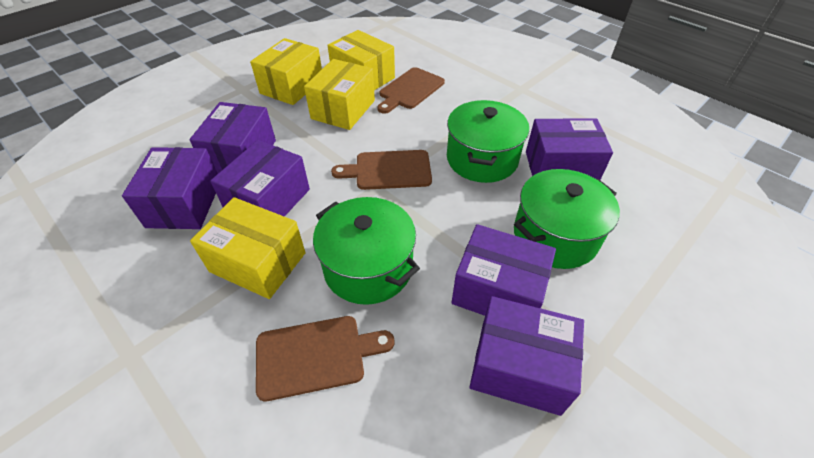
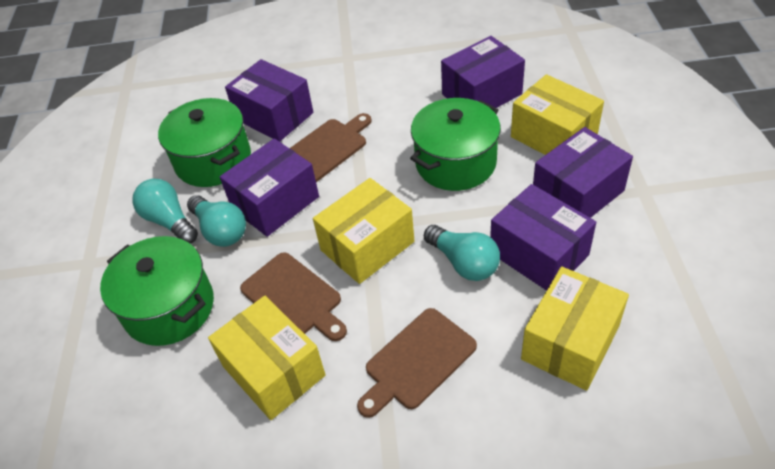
purple box: 6 -> 5
turquoise light bulb: 0 -> 3

